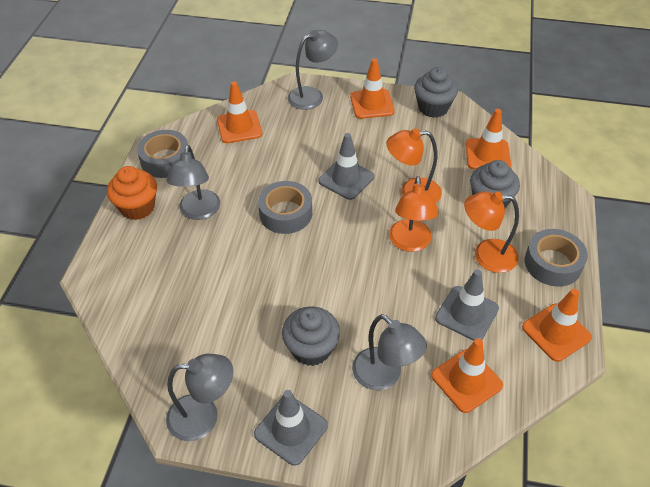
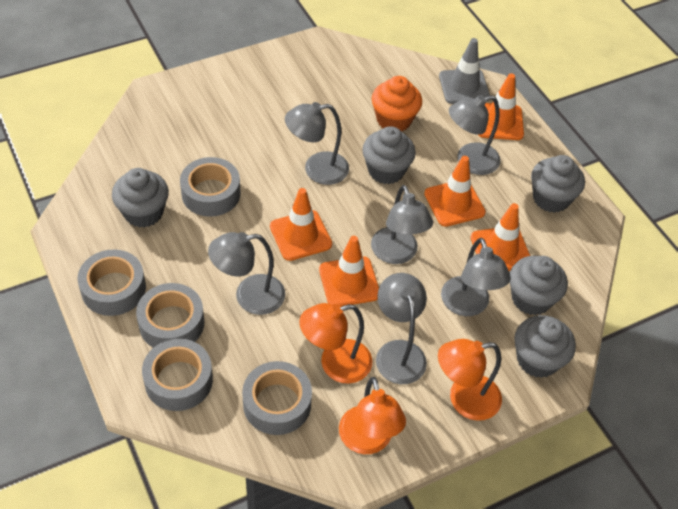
grey cupcake: 3 -> 5
grey lamp: 4 -> 6
grey tape: 3 -> 5
grey traffic cone: 3 -> 1

